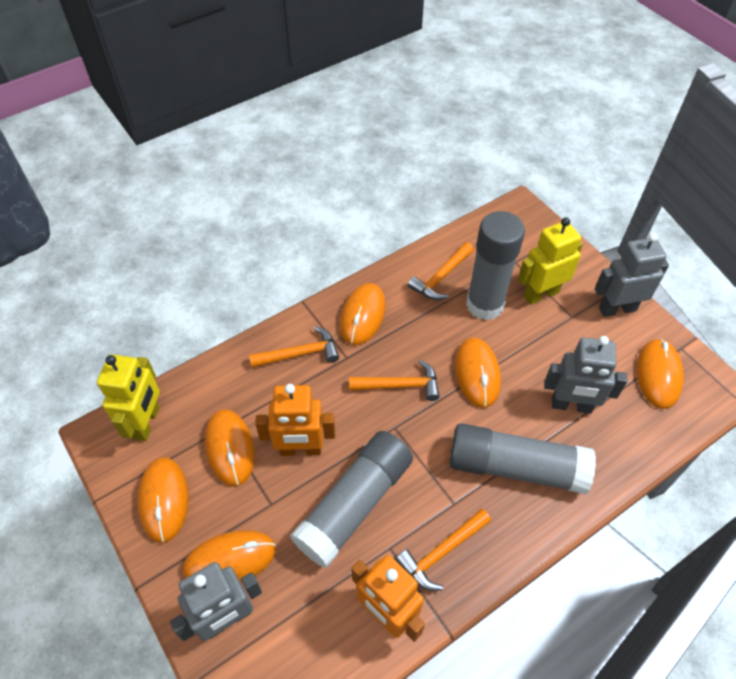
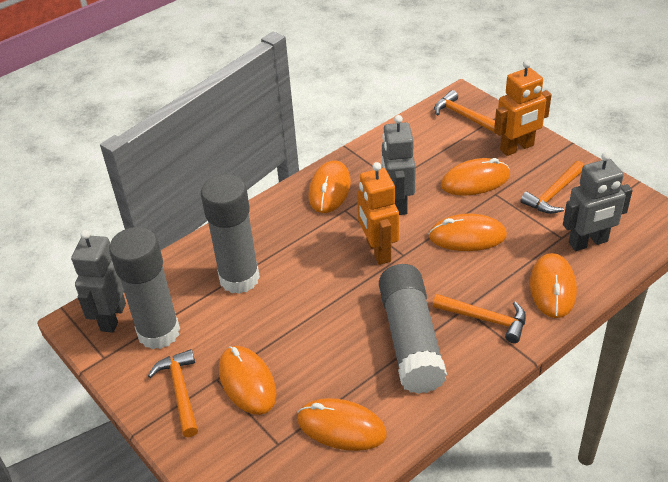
yellow robot: 2 -> 0

